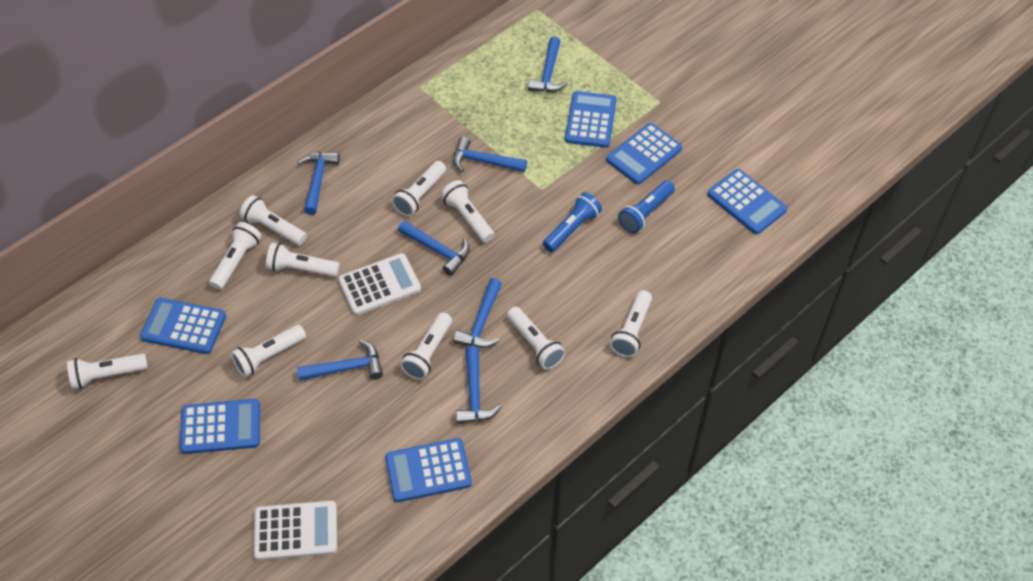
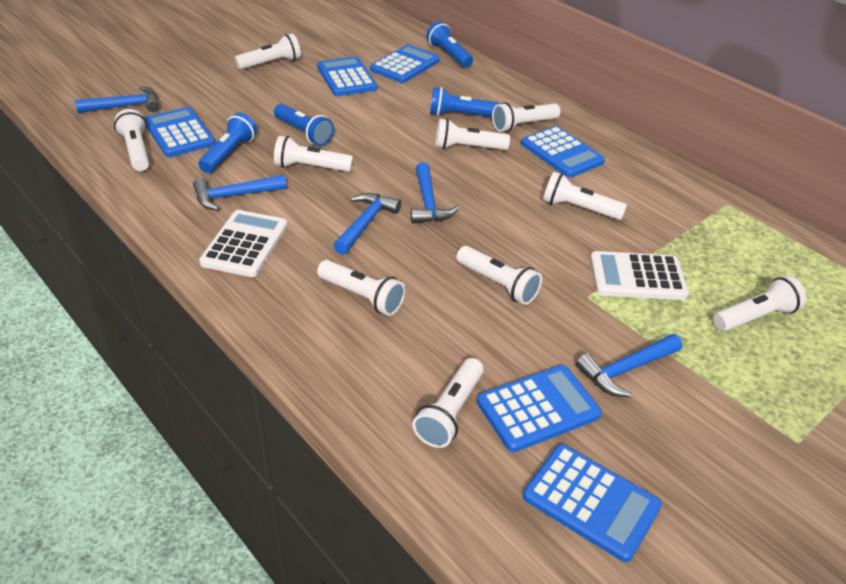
blue flashlight: 2 -> 4
blue hammer: 7 -> 5

